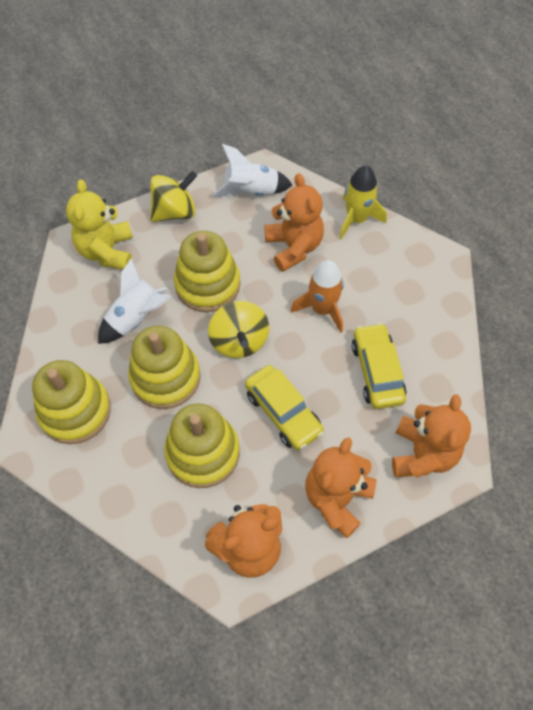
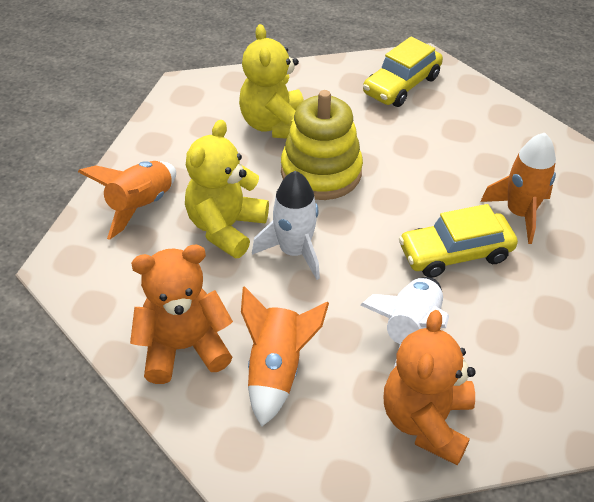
orange rocket: 1 -> 3
orange teddy bear: 4 -> 2
yellow rocket: 1 -> 0
yellow spinning top: 2 -> 0
yellow stacking toy: 4 -> 1
yellow teddy bear: 1 -> 2

